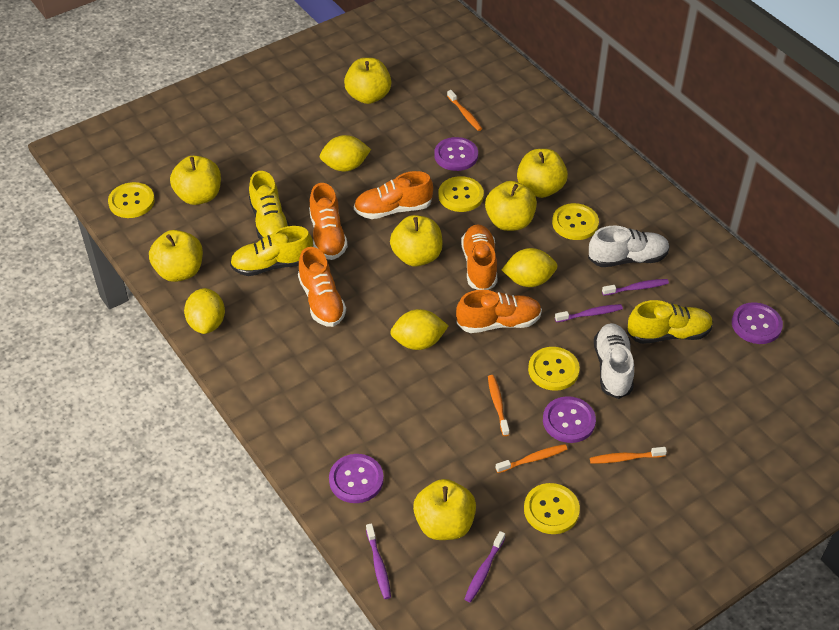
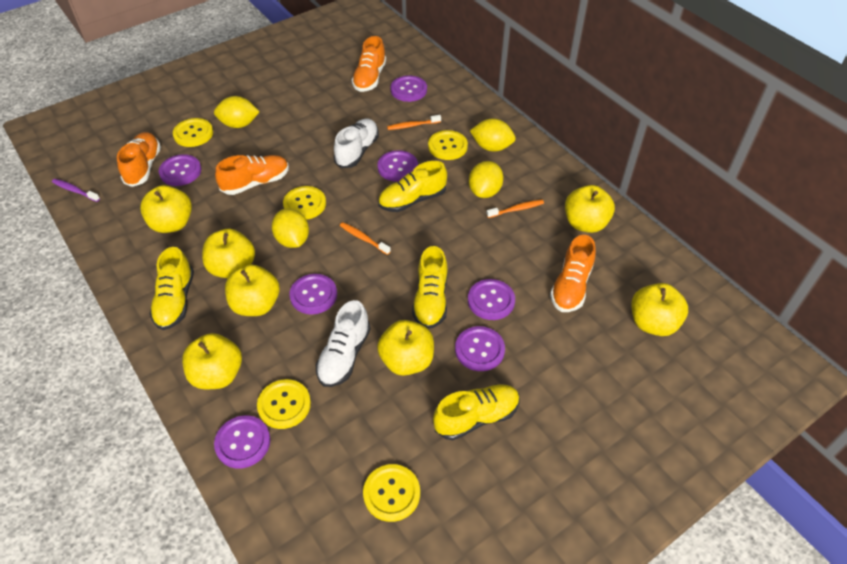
orange shoe: 5 -> 4
orange toothbrush: 4 -> 3
purple button: 4 -> 7
purple toothbrush: 4 -> 1
yellow shoe: 3 -> 4

